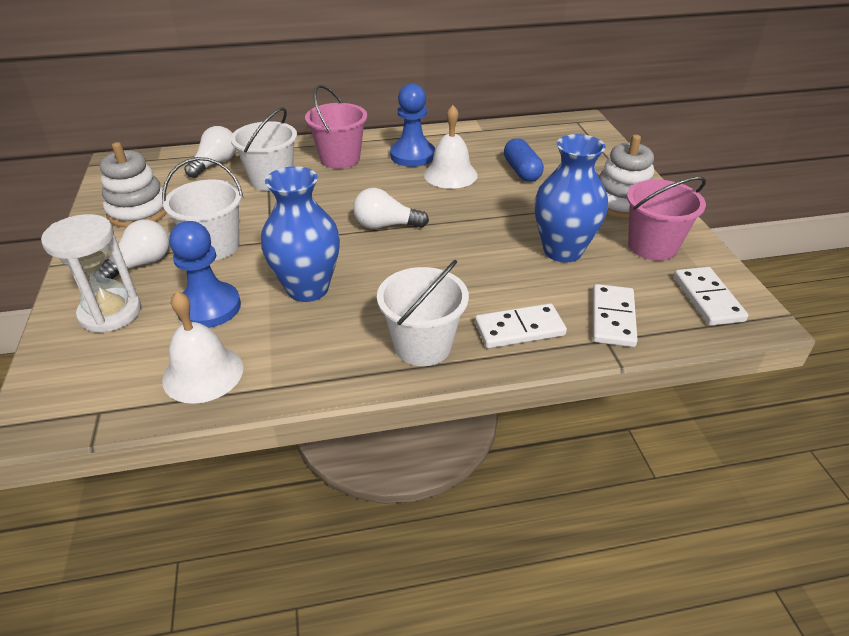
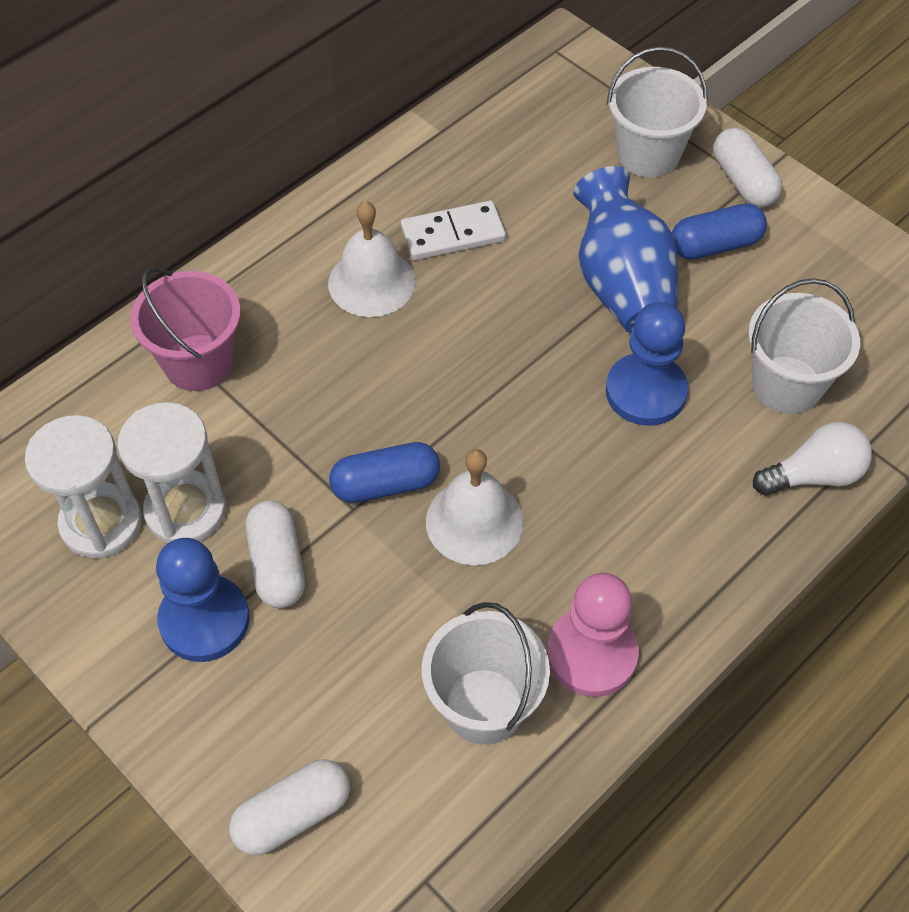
blue capsule: 1 -> 2
blue vase: 2 -> 1
pink bucket: 2 -> 1
pink pawn: 0 -> 1
white capsule: 0 -> 3
white domino: 3 -> 1
white hourglass: 1 -> 2
white light bulb: 3 -> 1
white stacking toy: 2 -> 0

